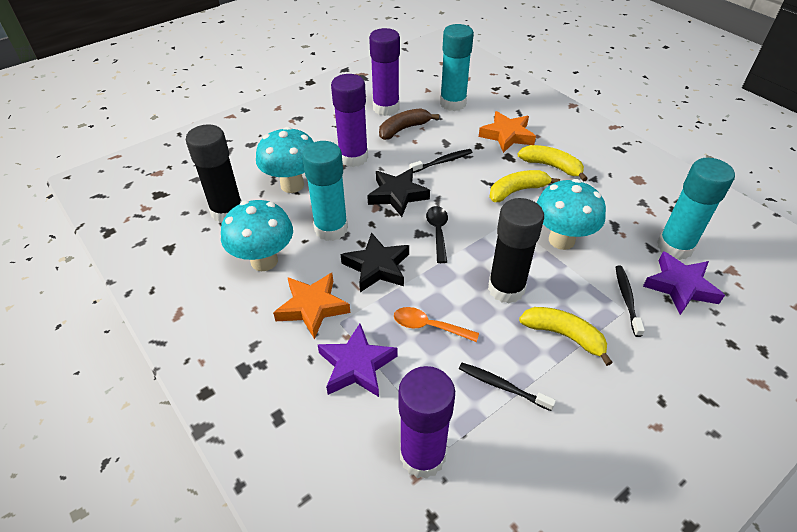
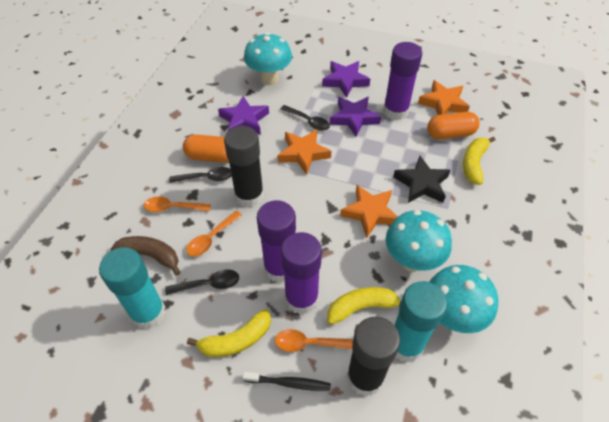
black spoon: 1 -> 3
black star: 2 -> 1
black toothbrush: 3 -> 1
orange capsule: 0 -> 2
orange spoon: 1 -> 3
orange star: 2 -> 3
purple star: 2 -> 3
turquoise glue stick: 3 -> 2

